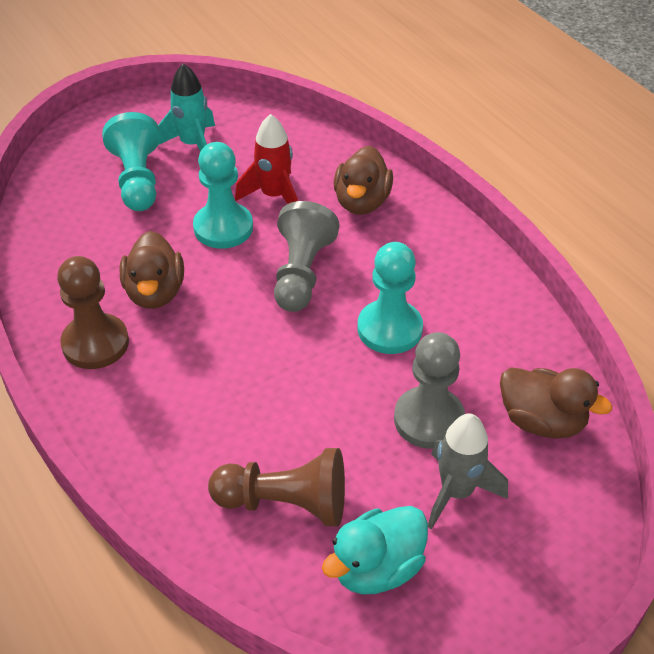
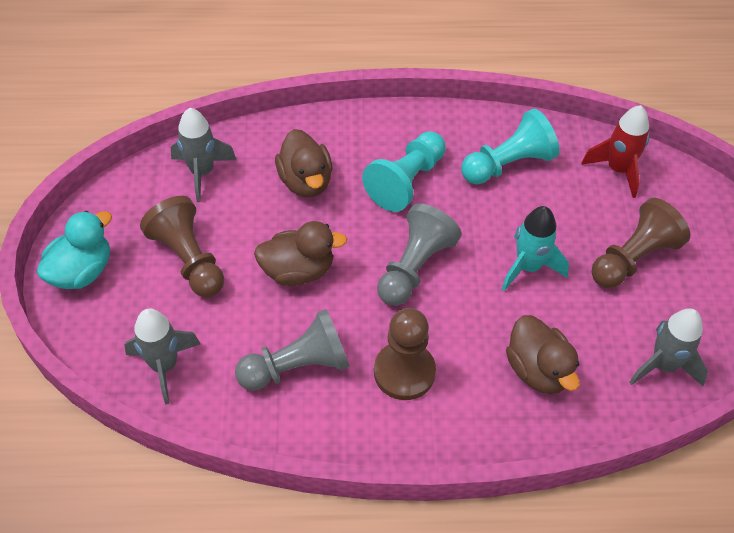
brown pawn: 2 -> 3
grey rocket: 1 -> 3
turquoise pawn: 3 -> 2

